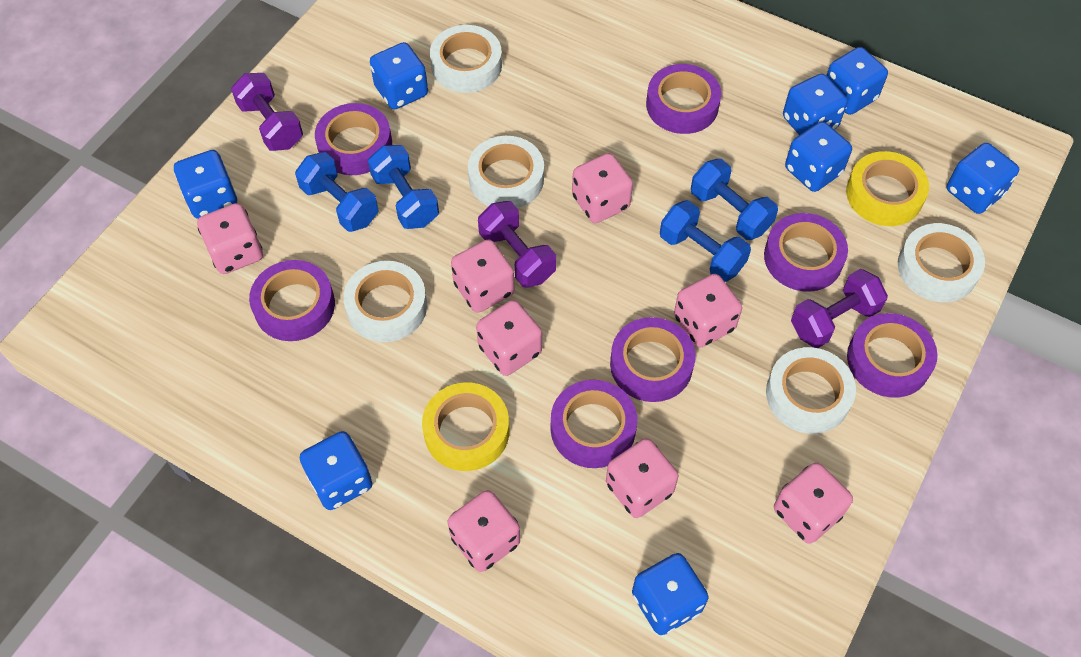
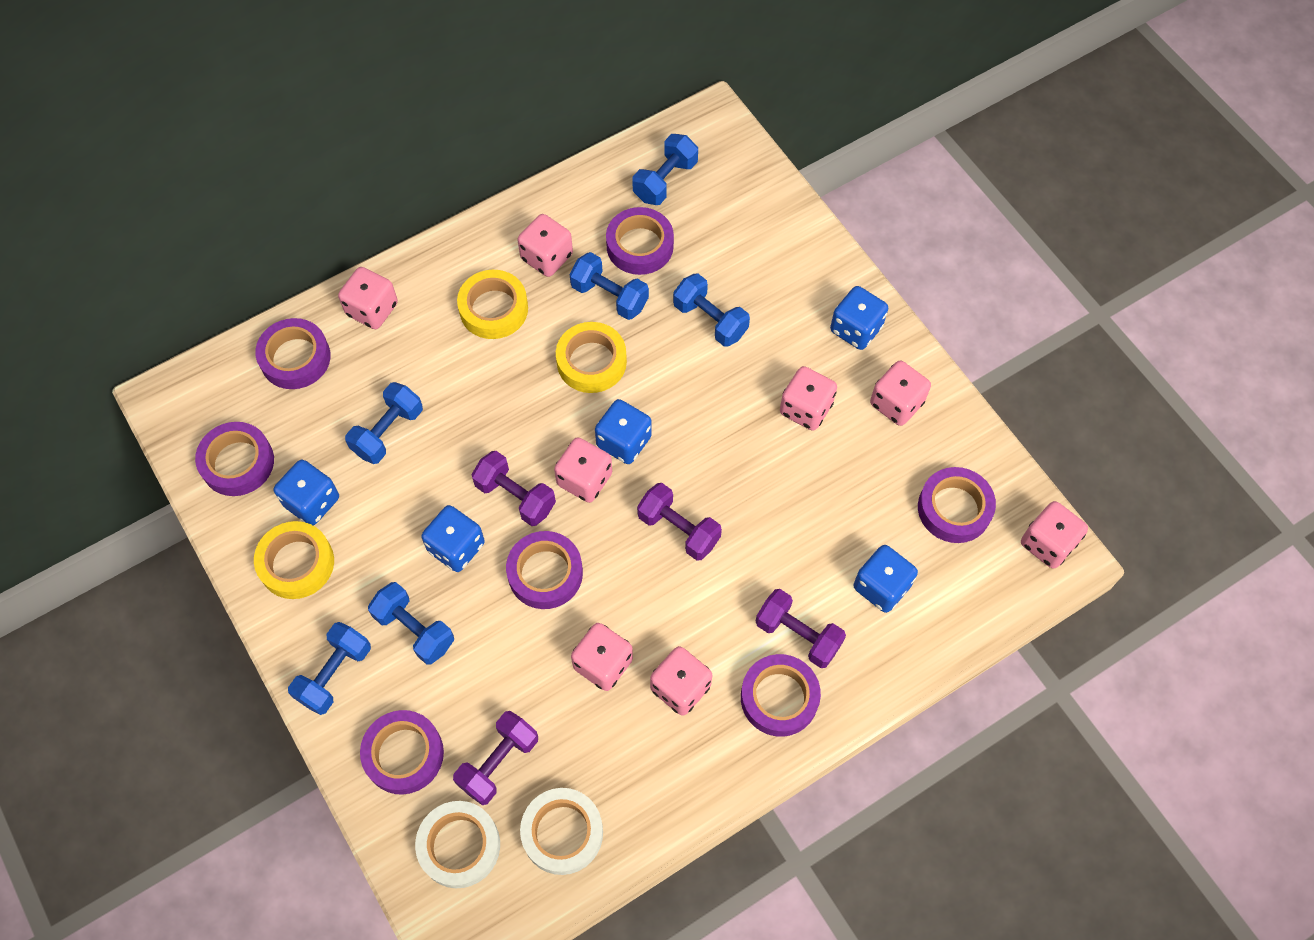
blue dice: 8 -> 5
blue dumbbell: 4 -> 6
purple dumbbell: 3 -> 4
white tape: 5 -> 2
yellow tape: 2 -> 3

